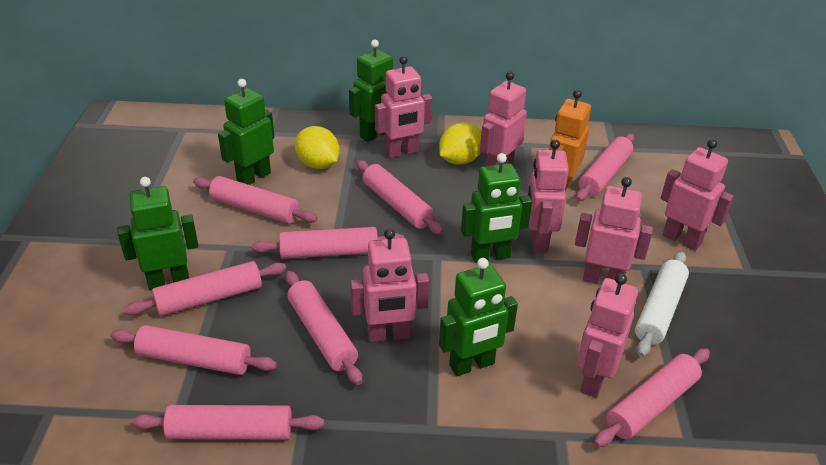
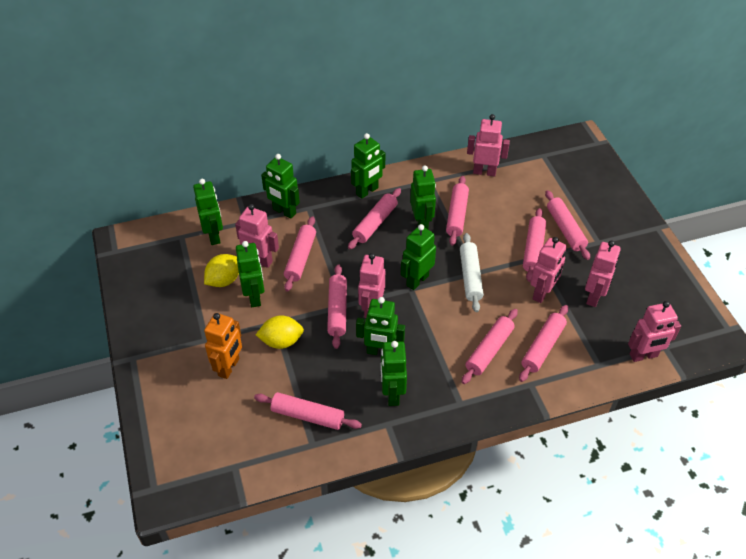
green robot: 5 -> 8
pink robot: 7 -> 6

